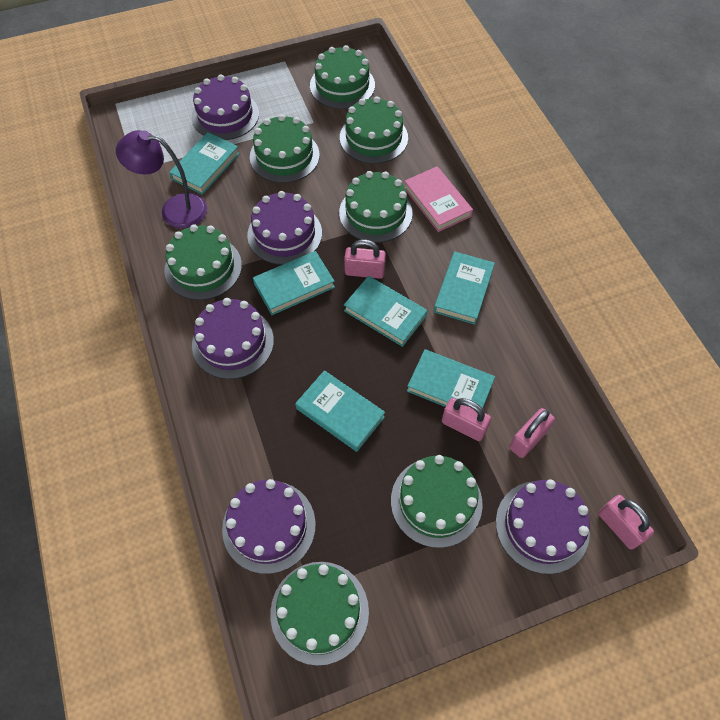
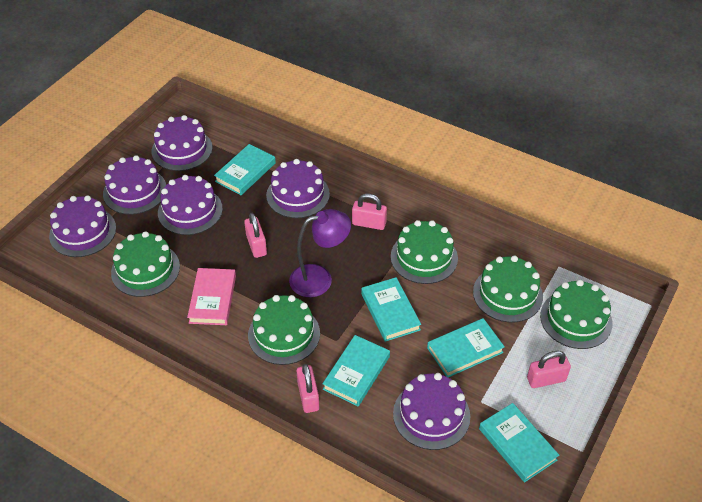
green cake: 7 -> 5
purple cake: 5 -> 6
turquoise book: 6 -> 5

